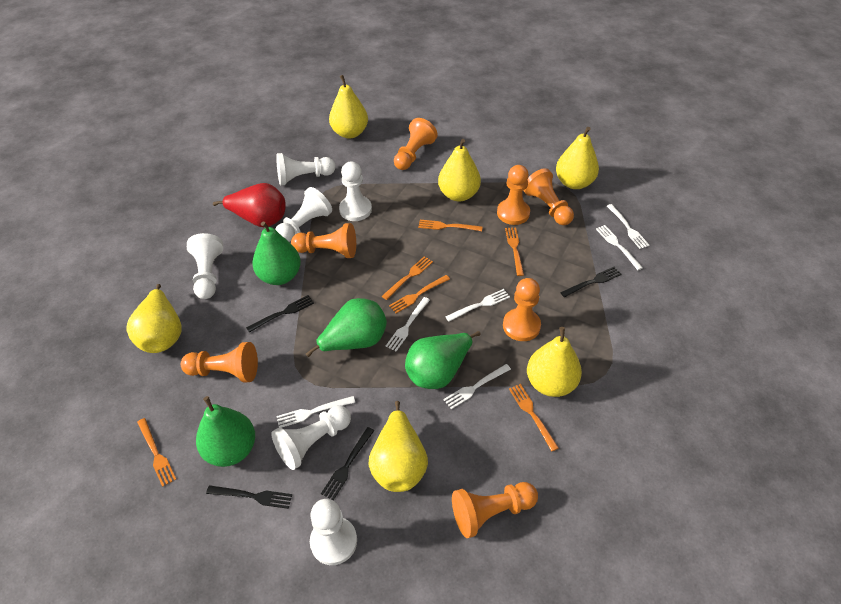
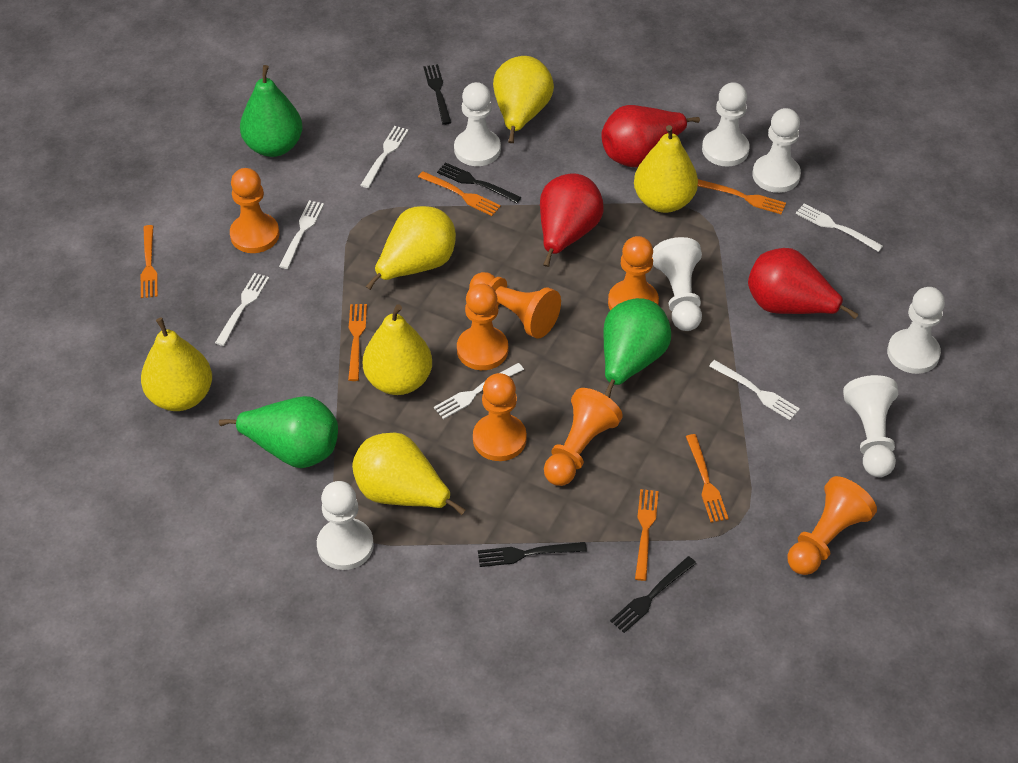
green pear: 4 -> 3
red pear: 1 -> 3
white pawn: 6 -> 7

